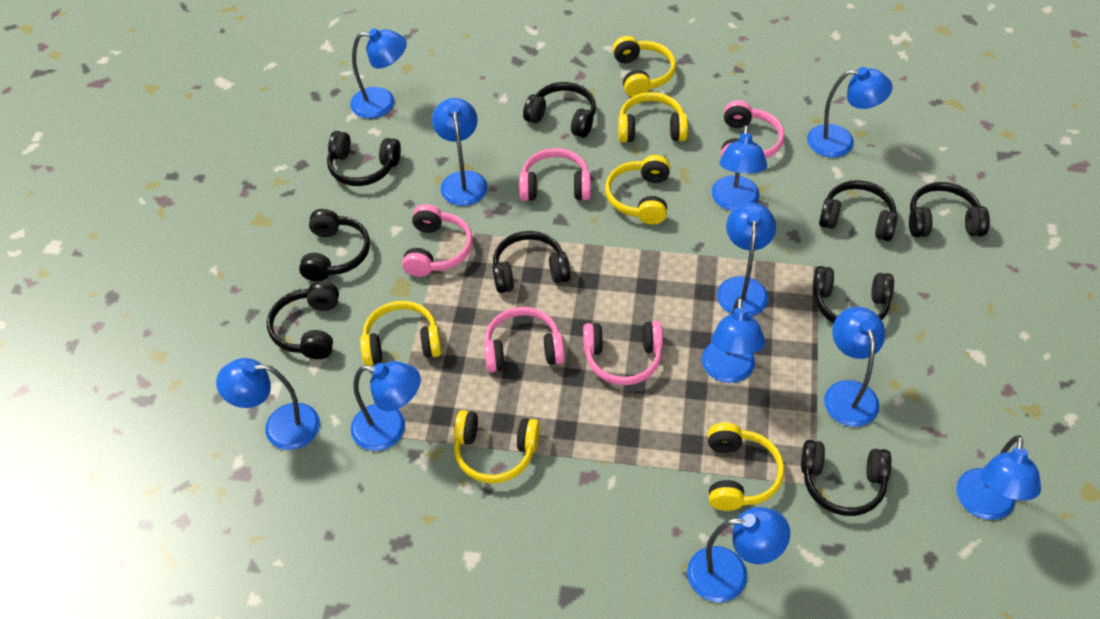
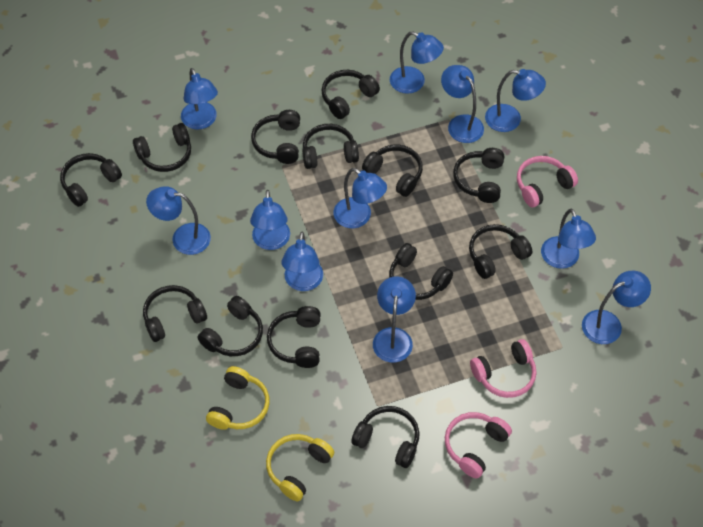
black headphones: 9 -> 13
pink headphones: 5 -> 3
yellow headphones: 6 -> 2

